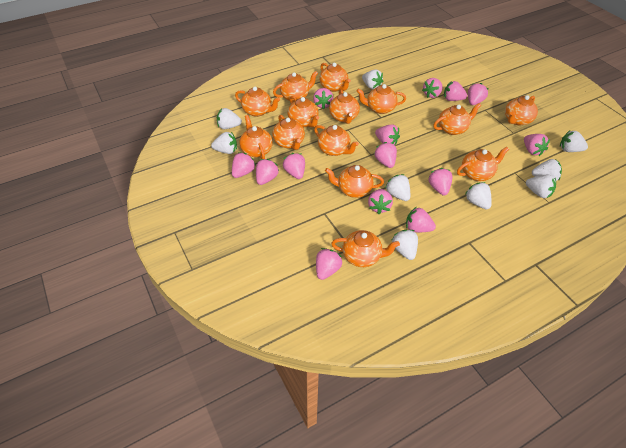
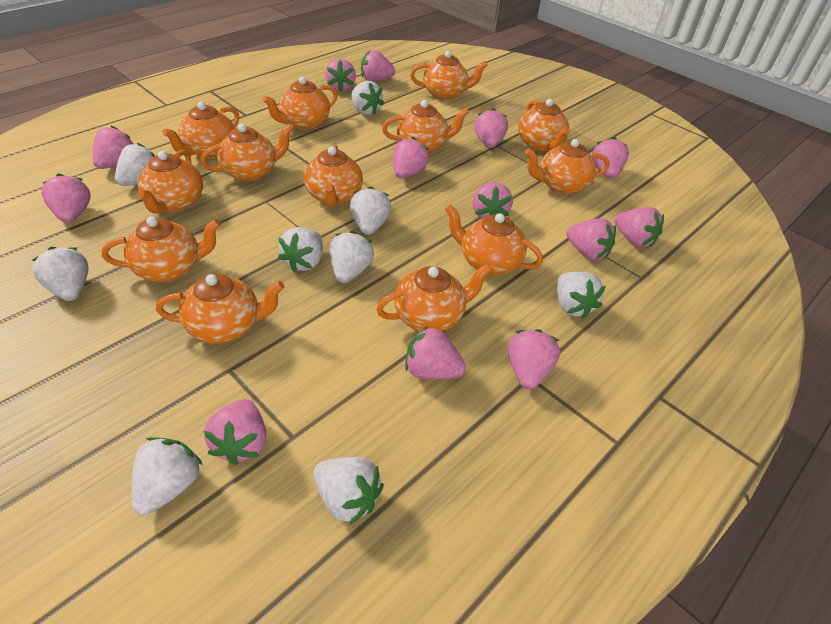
orange teapot: 14 -> 13
pink strawberry: 14 -> 13

